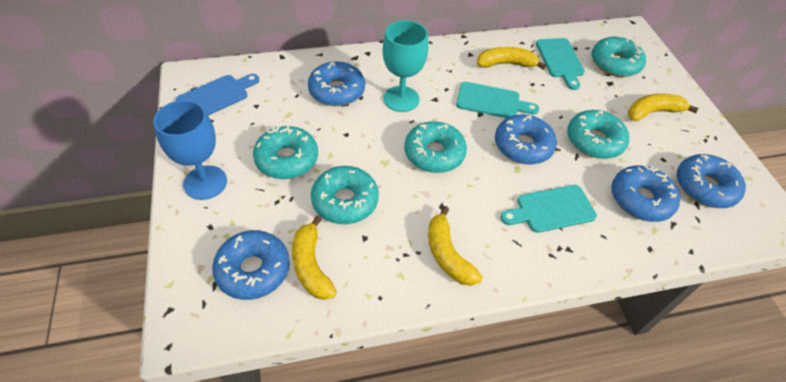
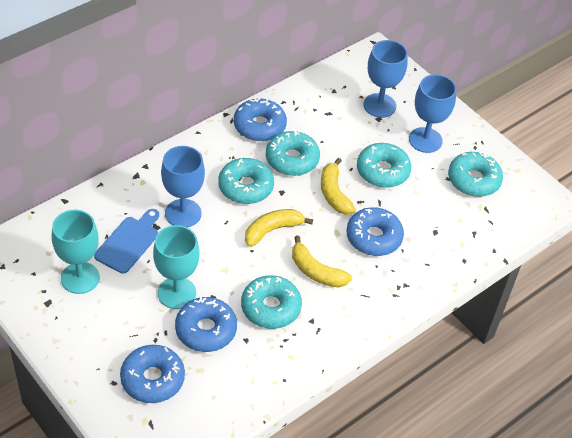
blue donut: 5 -> 4
blue goblet: 1 -> 3
turquoise cutting board: 3 -> 0
turquoise goblet: 1 -> 2
yellow banana: 4 -> 3

